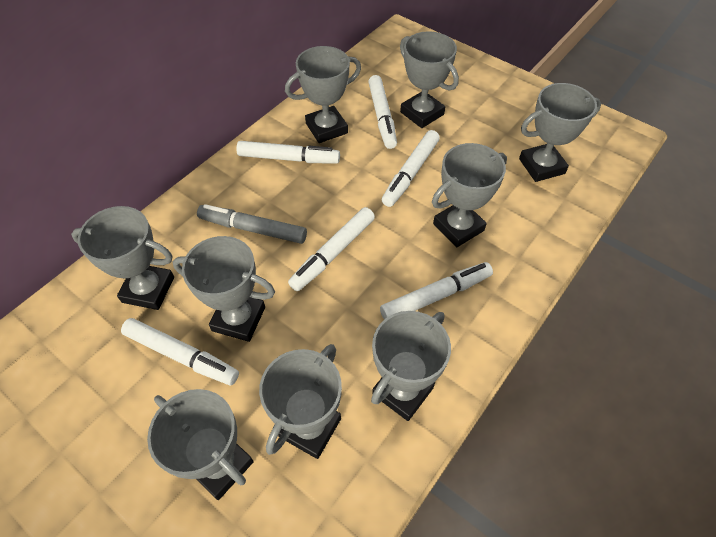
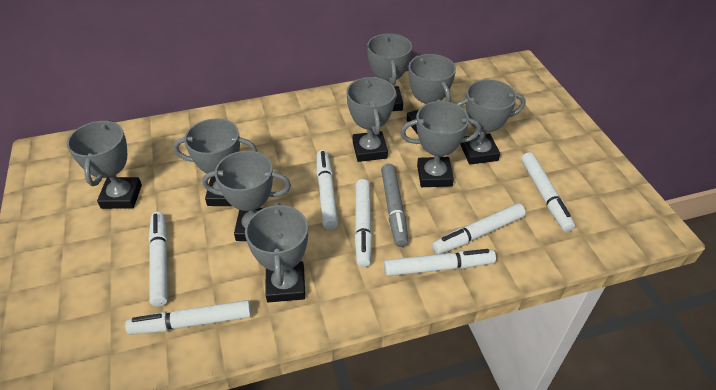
white marker: 6 -> 7

